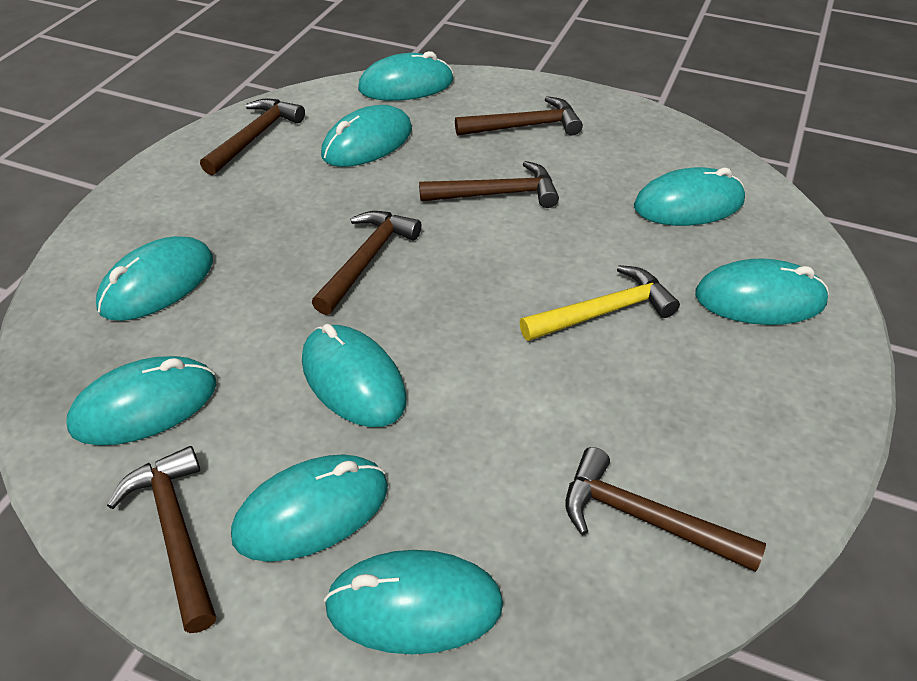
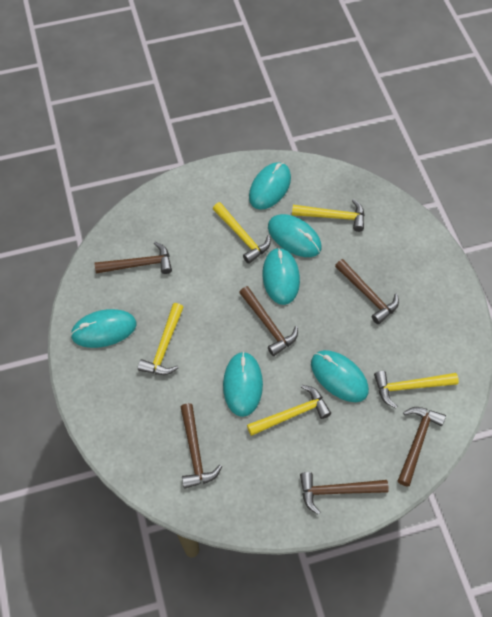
turquoise mouse: 9 -> 6
yellow hammer: 1 -> 5

